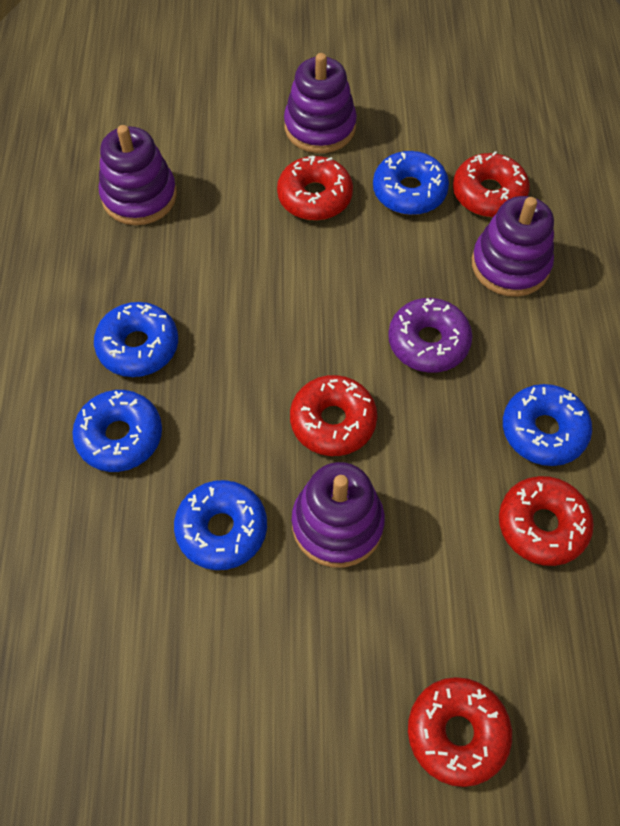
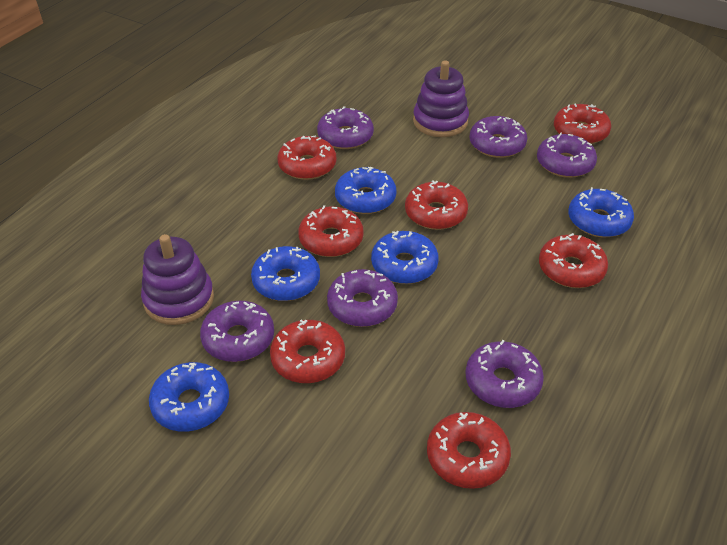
purple donut: 1 -> 6
purple stacking toy: 4 -> 2
red donut: 5 -> 7

